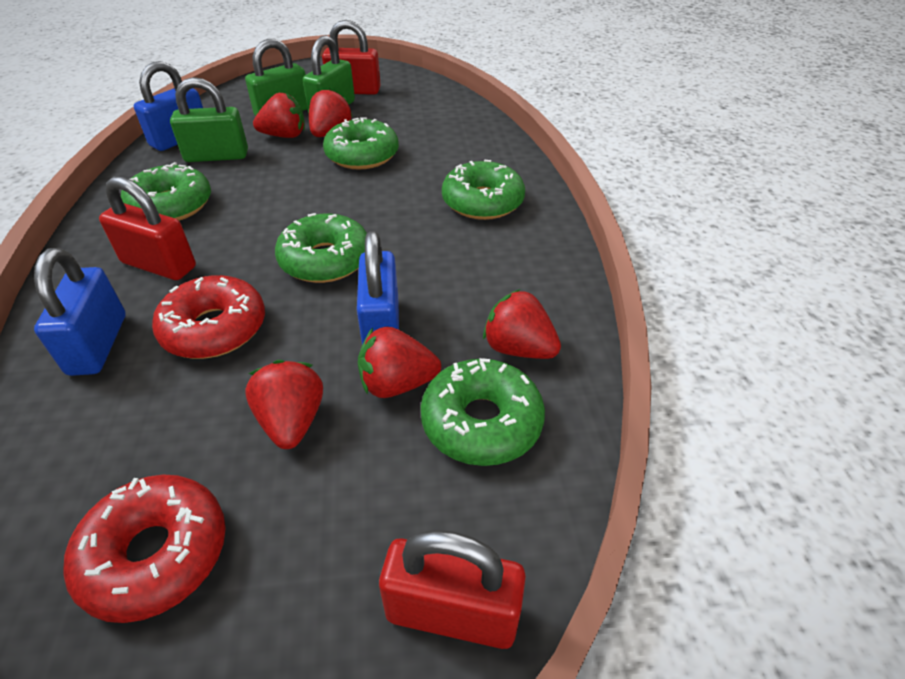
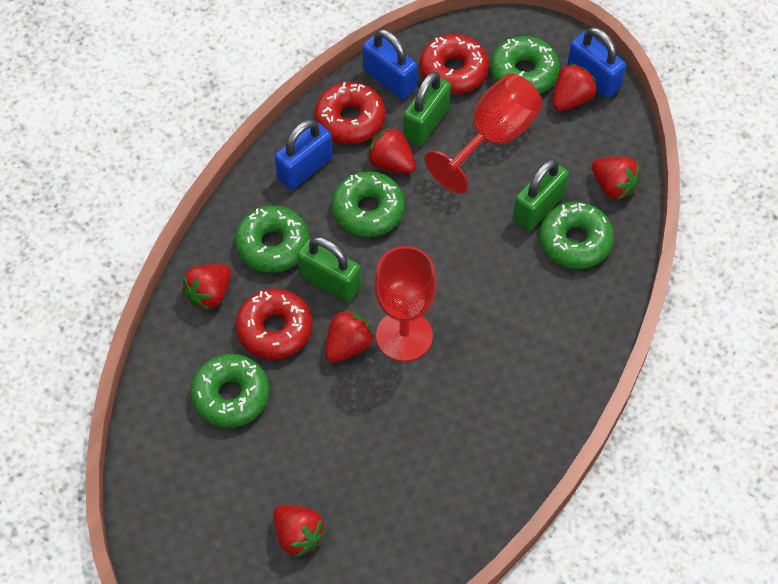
red donut: 2 -> 3
red goblet: 0 -> 2
red padlock: 3 -> 0
red strawberry: 5 -> 6

